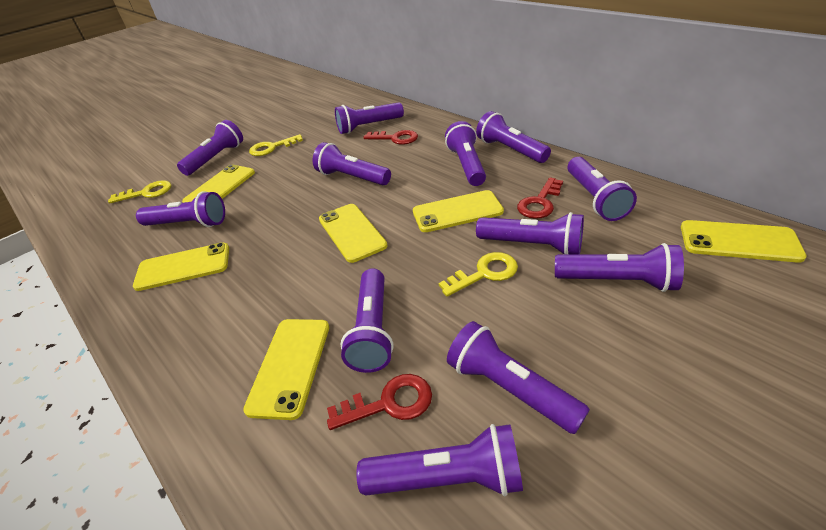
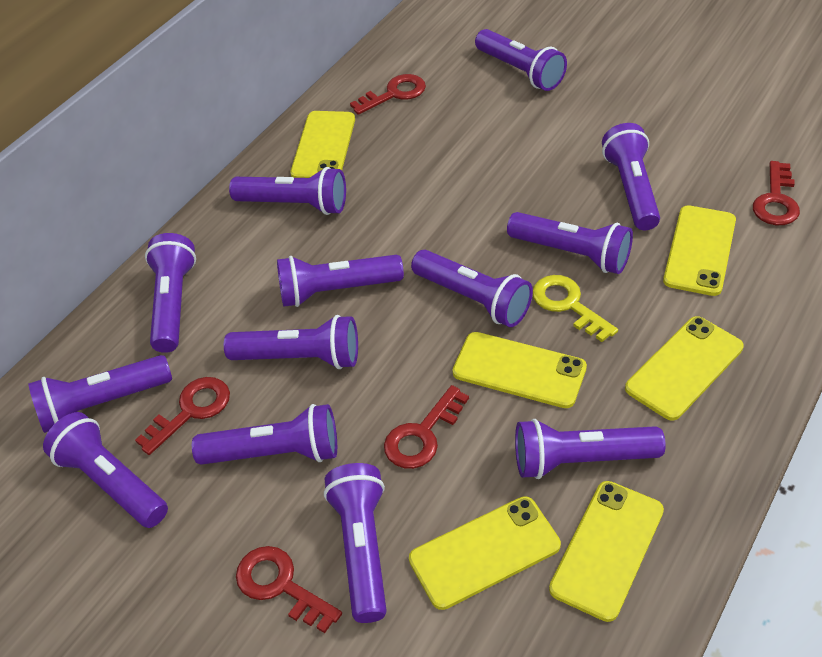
purple flashlight: 12 -> 13
red key: 3 -> 5
yellow key: 3 -> 1

